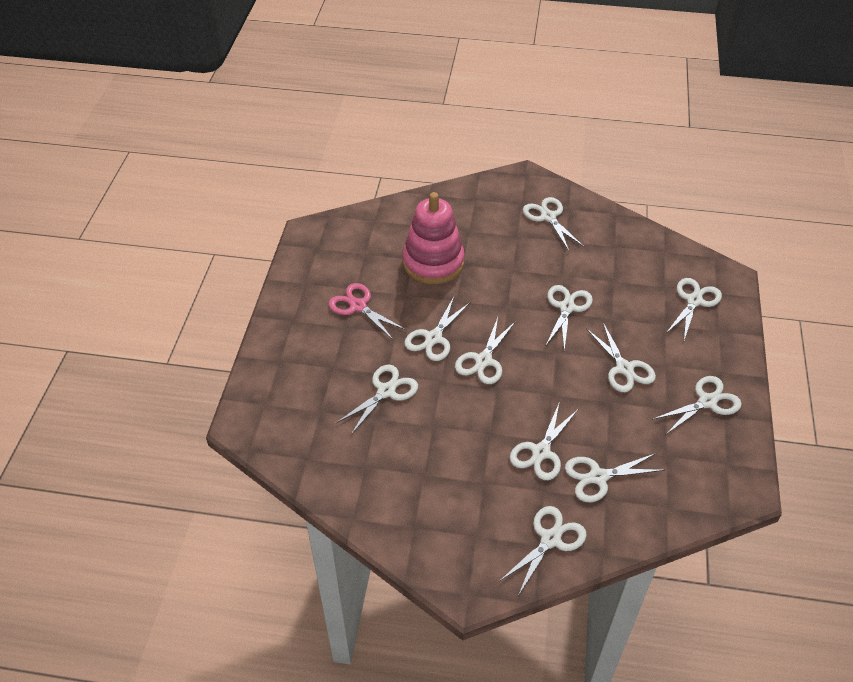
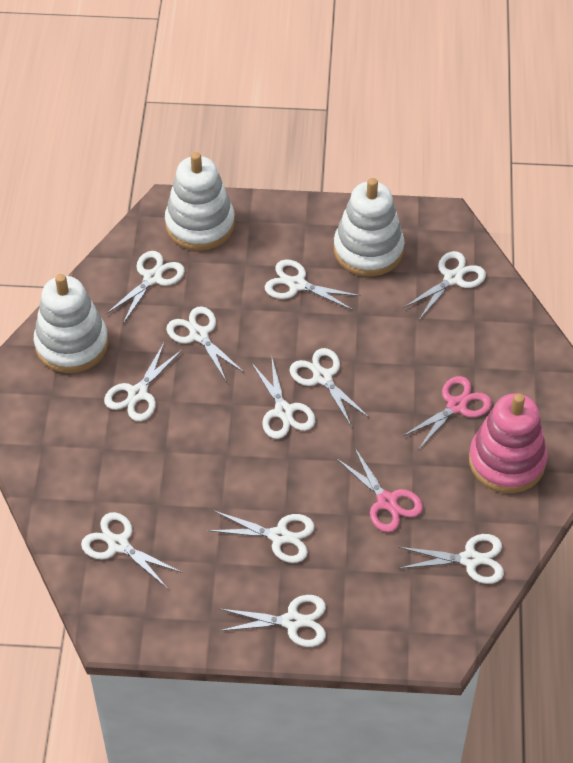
pink scissors: 1 -> 2
white stacking toy: 0 -> 3

